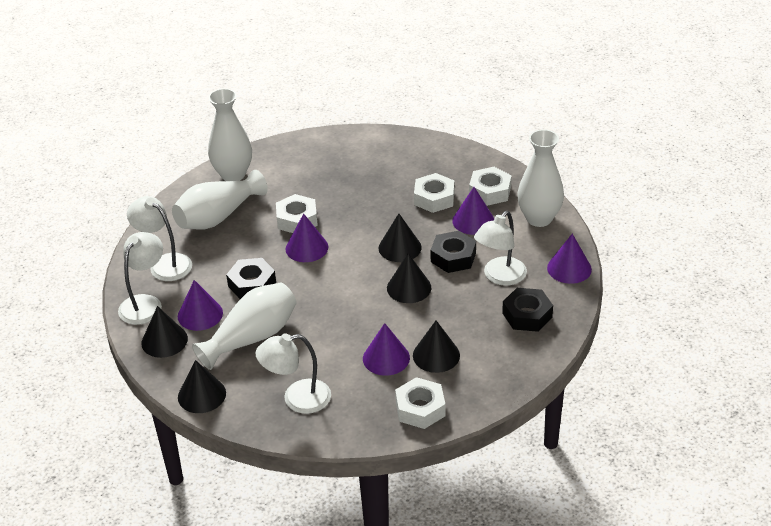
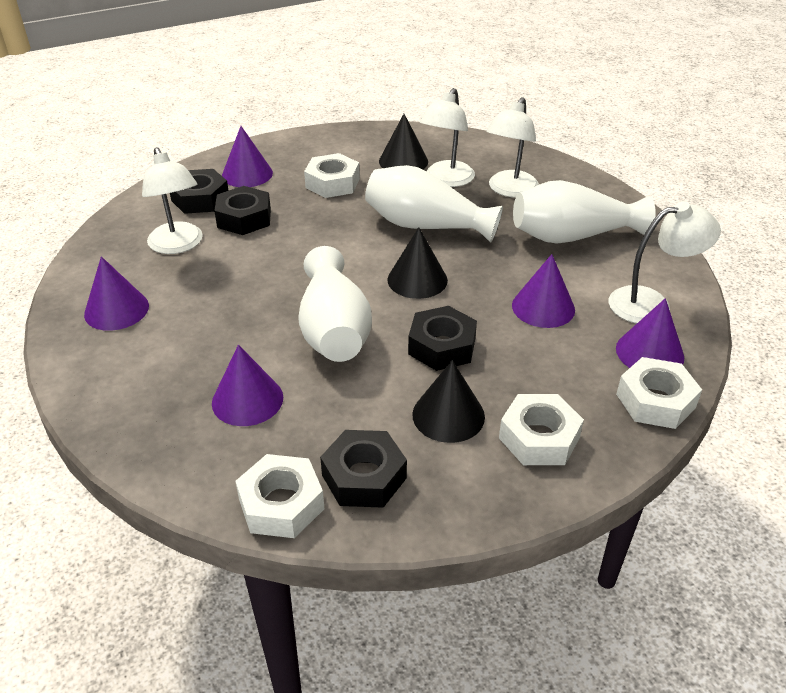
black cone: 5 -> 3
black nut: 3 -> 4
white vase: 4 -> 3

